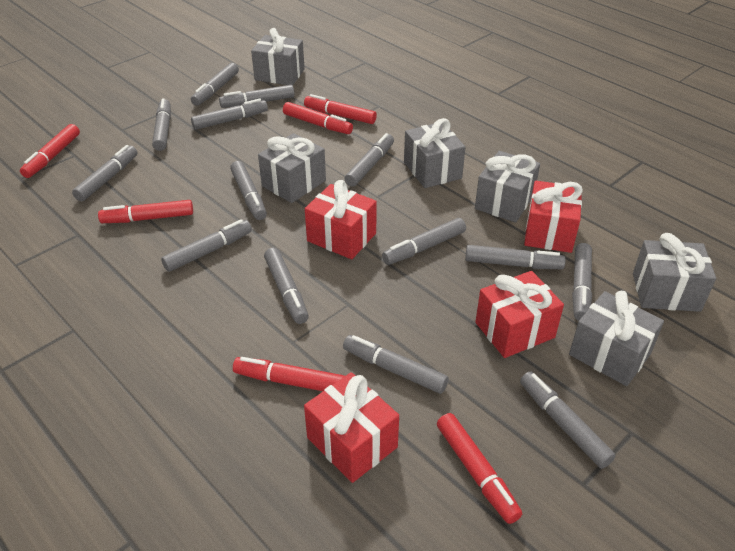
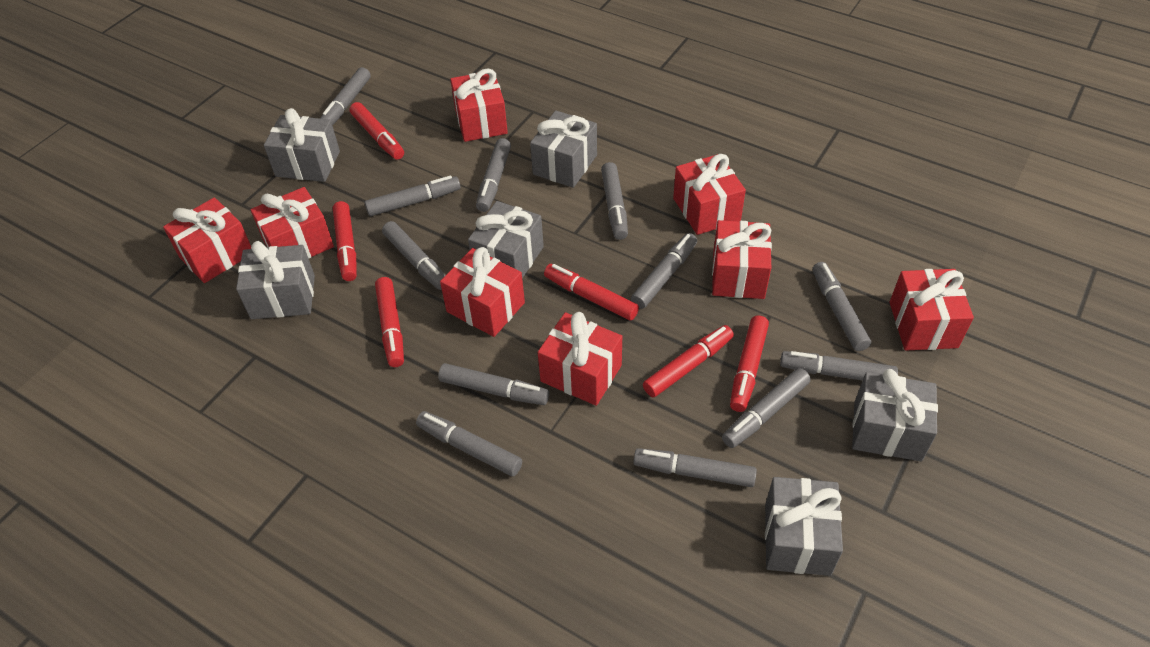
grey marker: 14 -> 12
red gift: 4 -> 8

